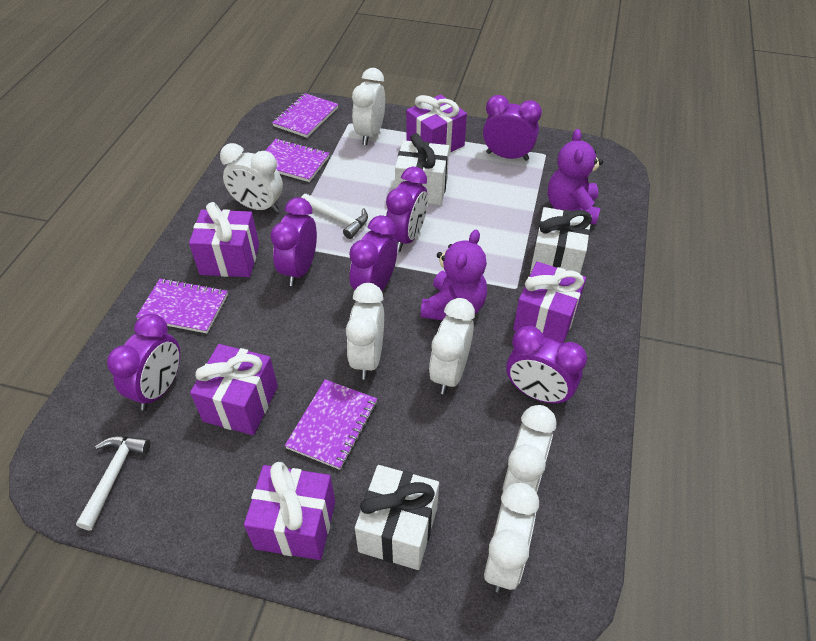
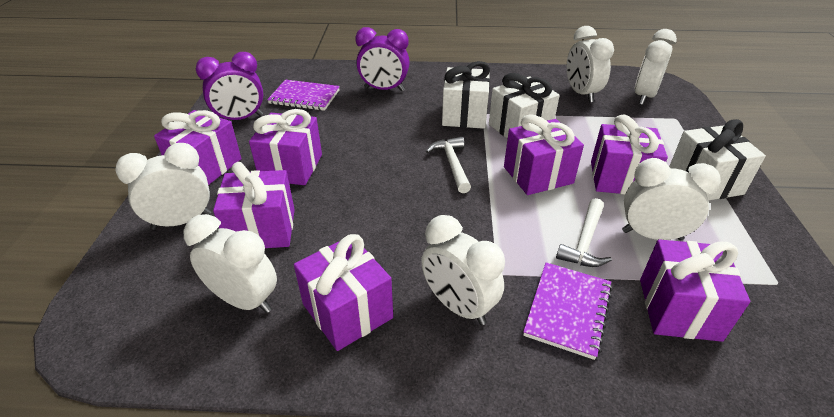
purple clock: 6 -> 2
purple gift: 5 -> 7
purple notebook: 4 -> 2
purple teddy bear: 2 -> 0

